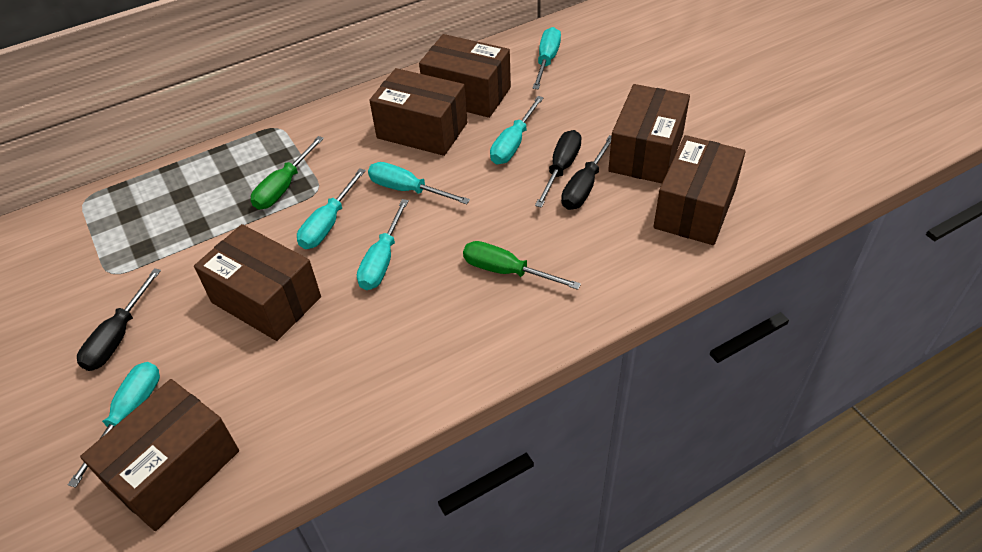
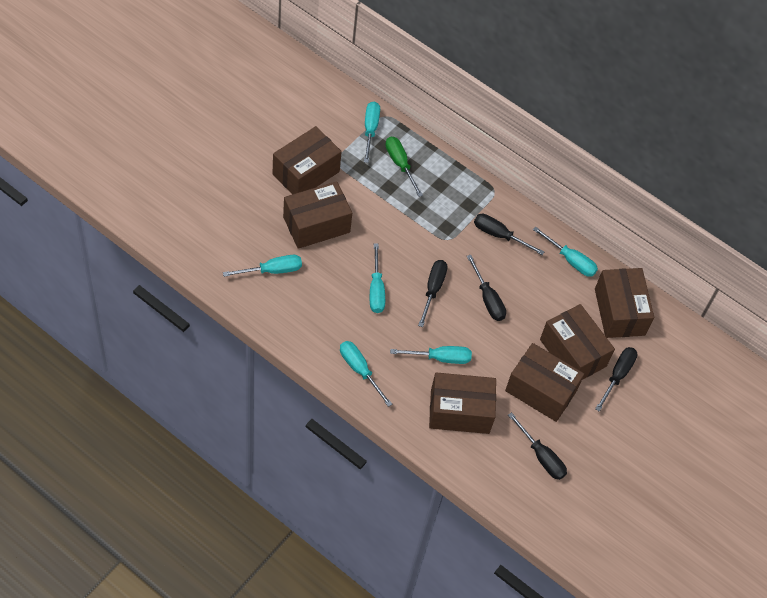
black screwdriver: 3 -> 5
green screwdriver: 2 -> 1

